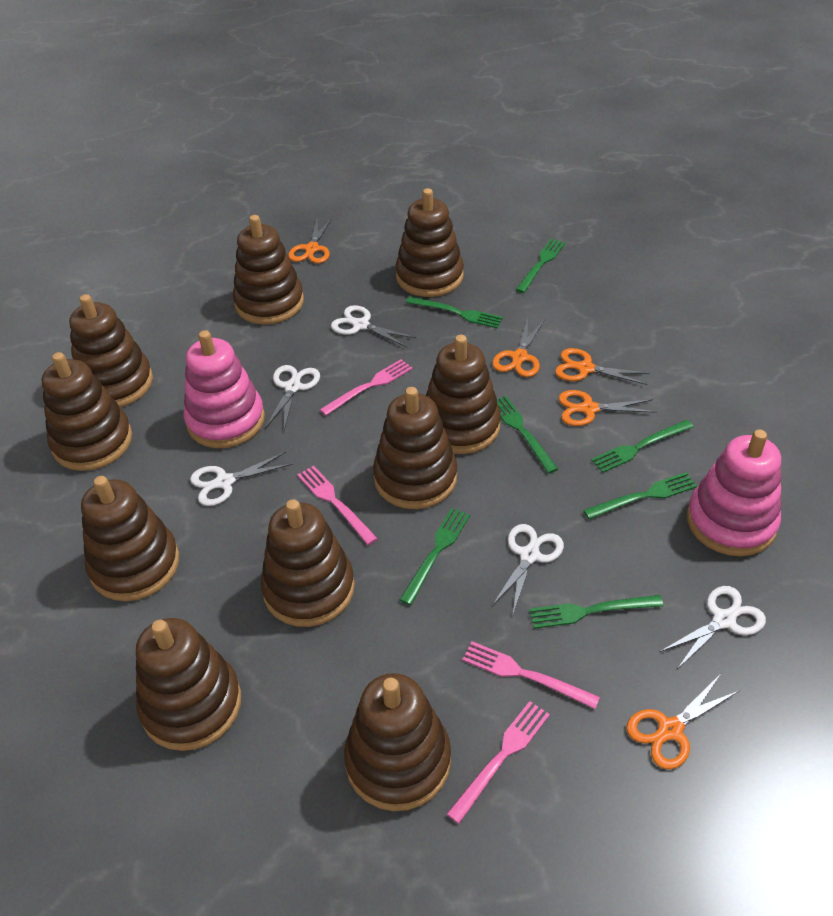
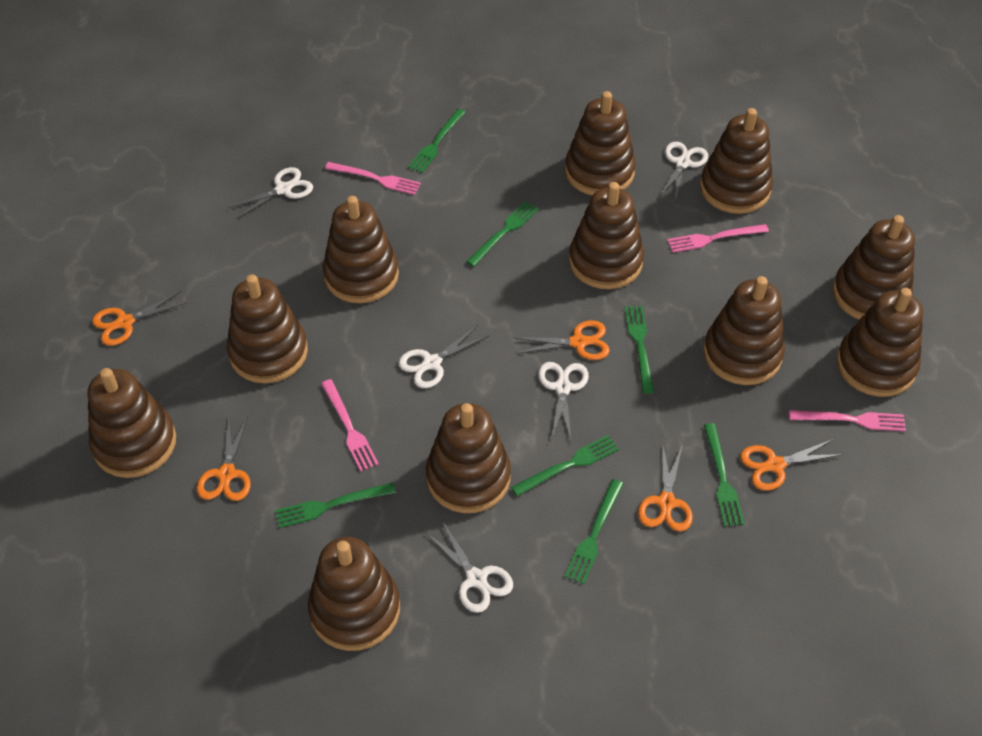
brown stacking toy: 10 -> 11
pink stacking toy: 2 -> 0

